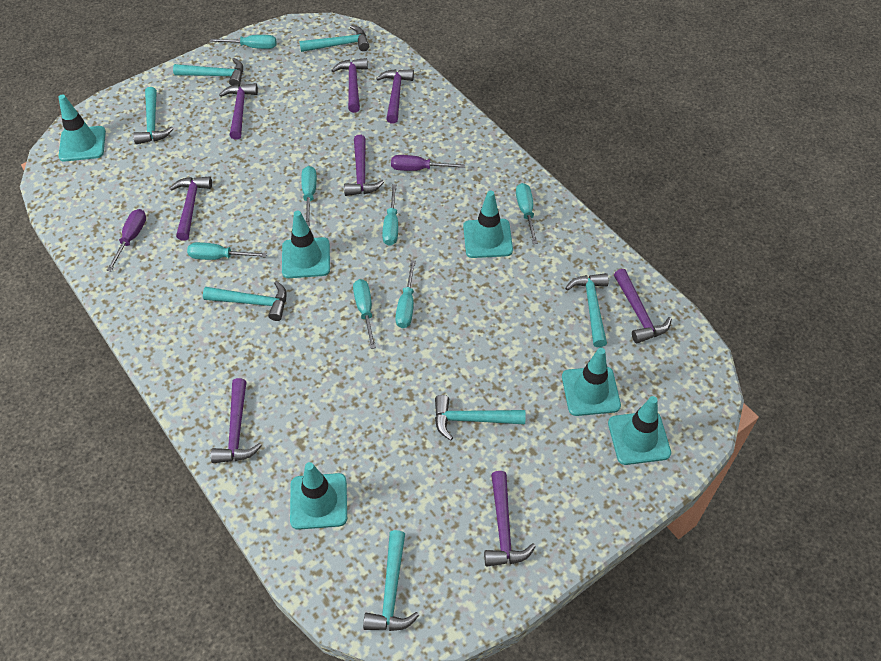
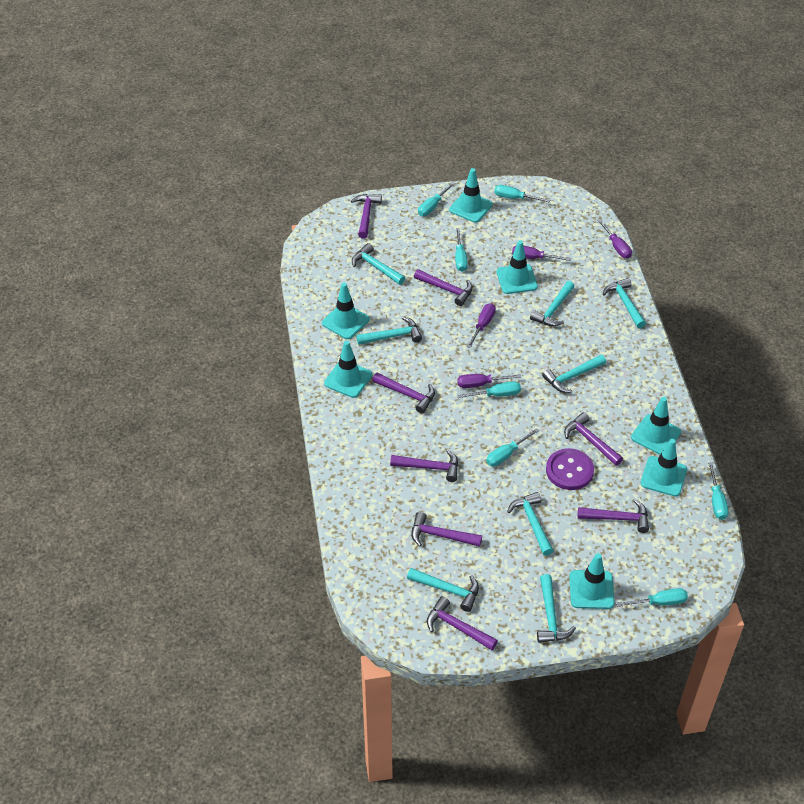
purple button: 0 -> 1
purple screwdriver: 2 -> 4
turquoise hammer: 7 -> 8
turquoise traffic cone: 6 -> 7

